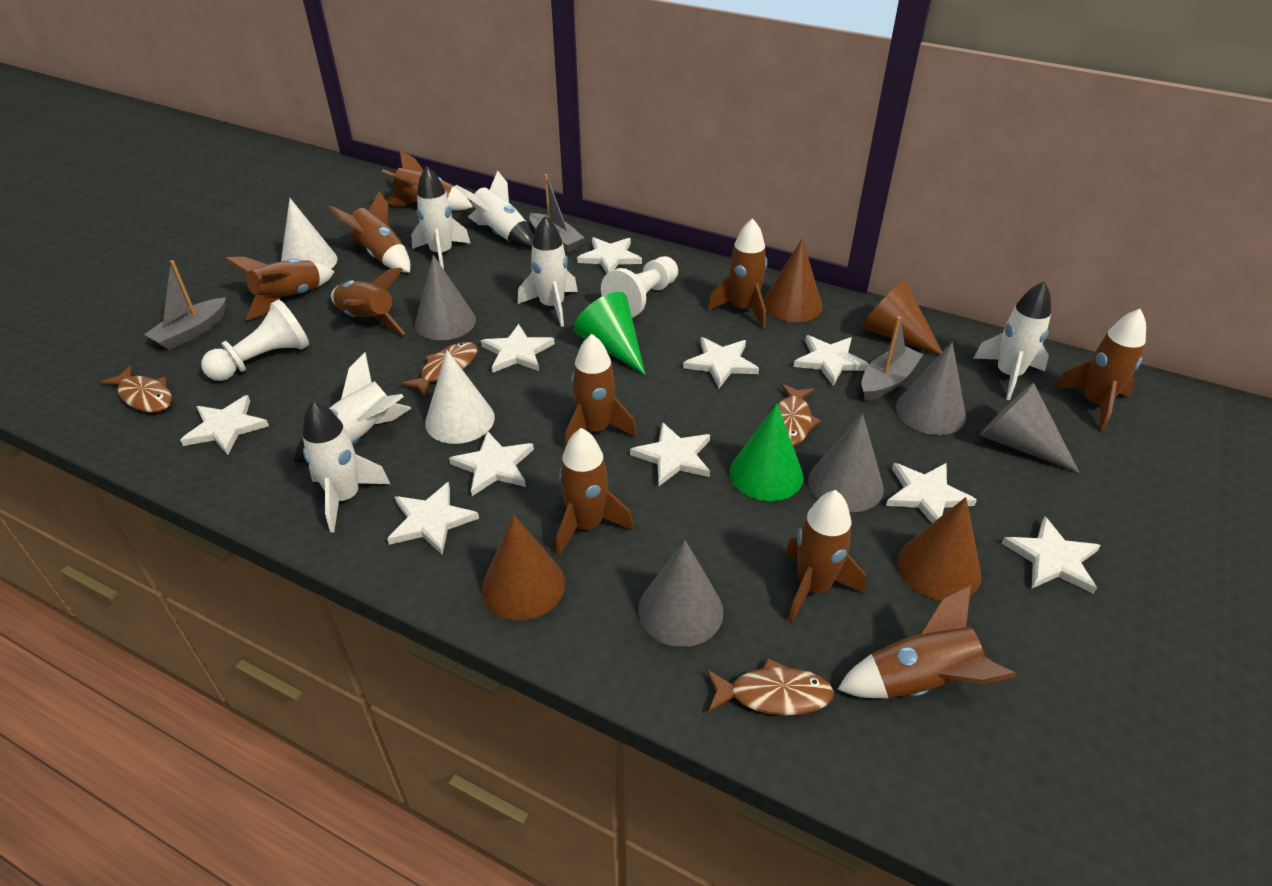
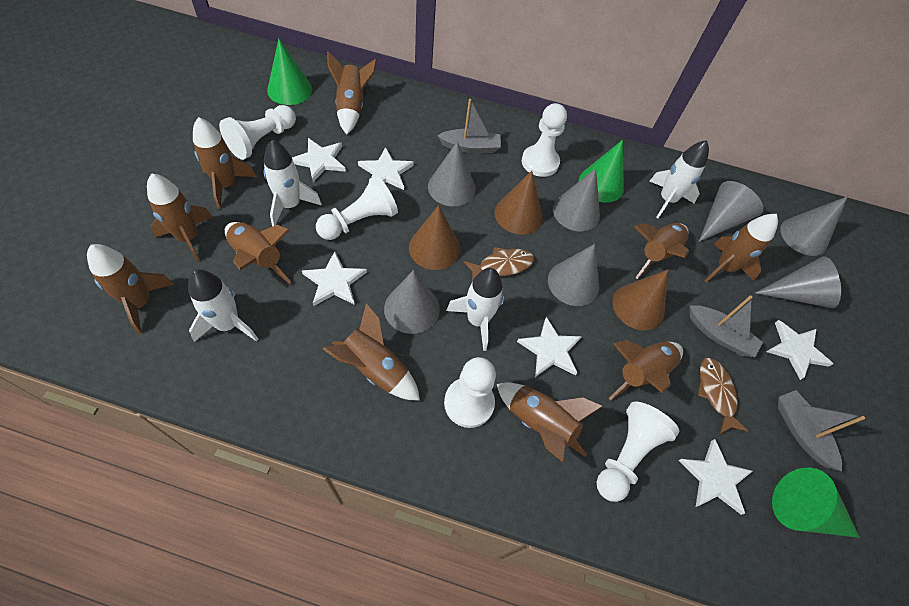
brown cone: 4 -> 3
brown fish: 4 -> 2
green cone: 2 -> 3
grey cone: 5 -> 7
white cone: 2 -> 0
white pawn: 2 -> 5
white rocket: 6 -> 4
white star: 10 -> 6

